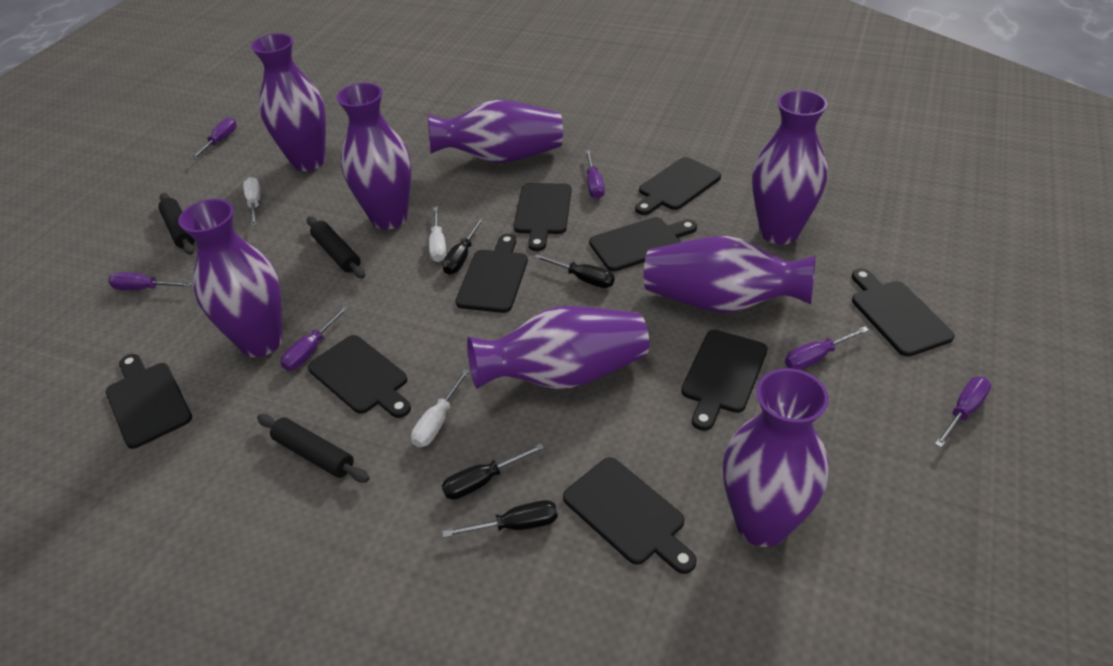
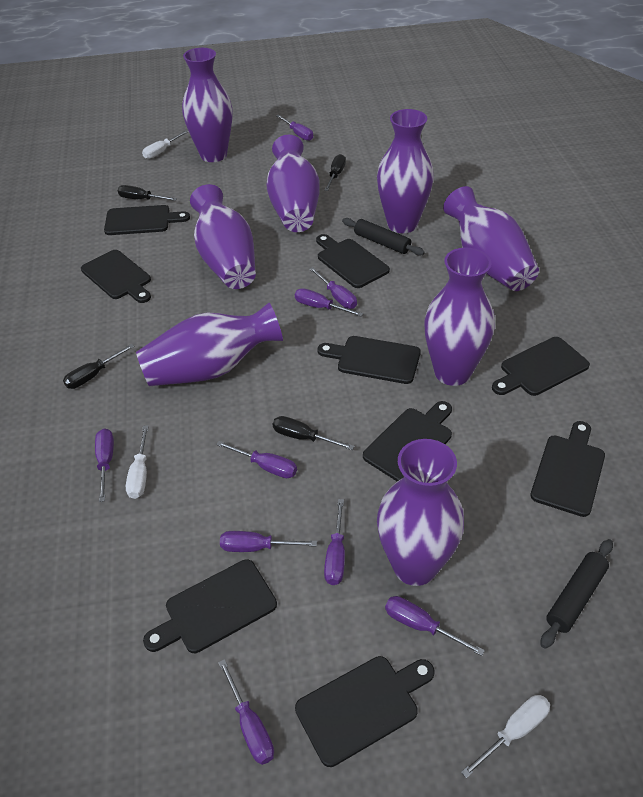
black rolling pin: 3 -> 2
purple screwdriver: 6 -> 9

